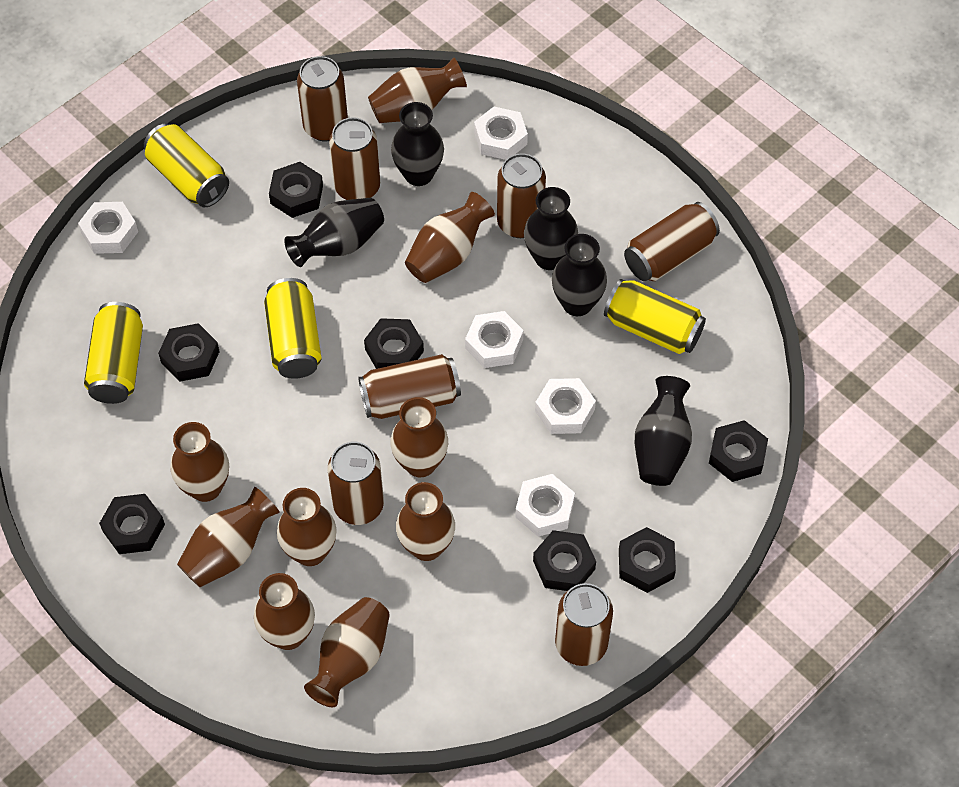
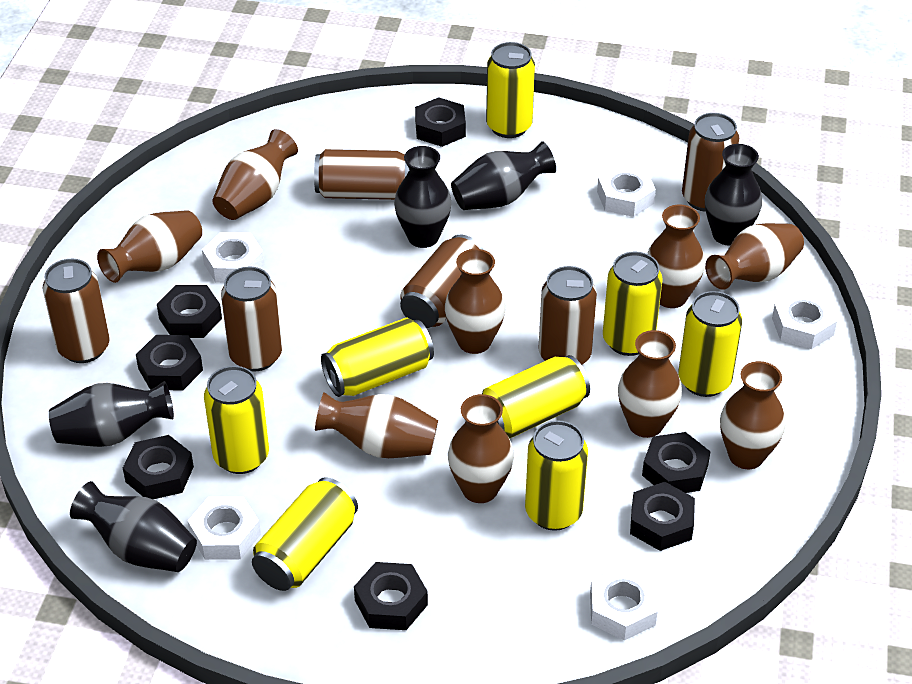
brown can: 7 -> 6
yellow can: 4 -> 8

